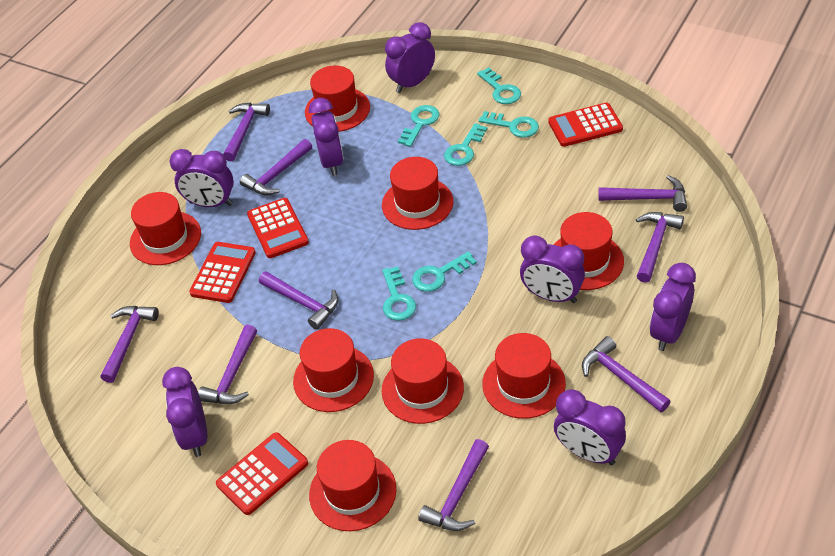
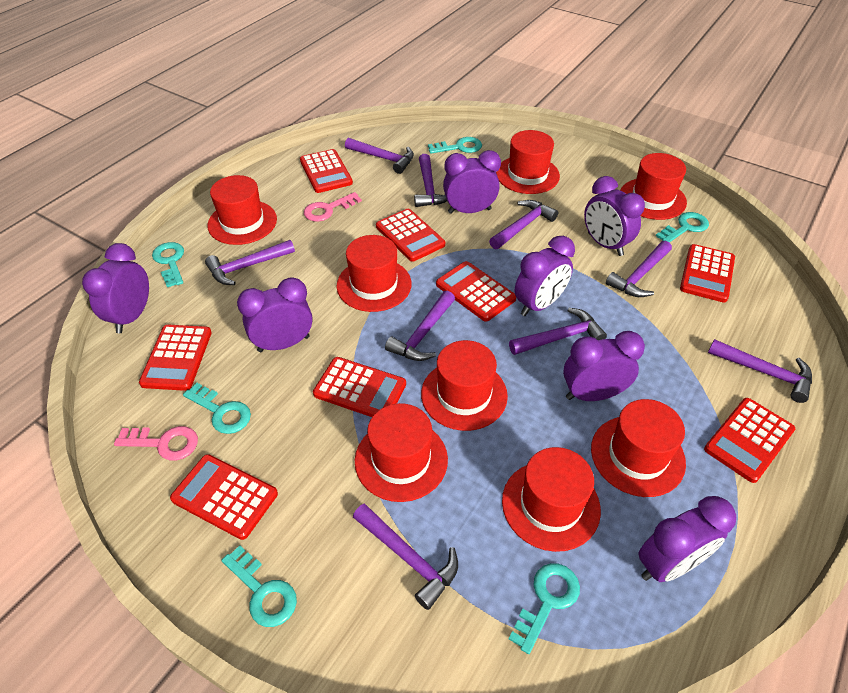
pink key: 0 -> 2
red calculator: 4 -> 8

